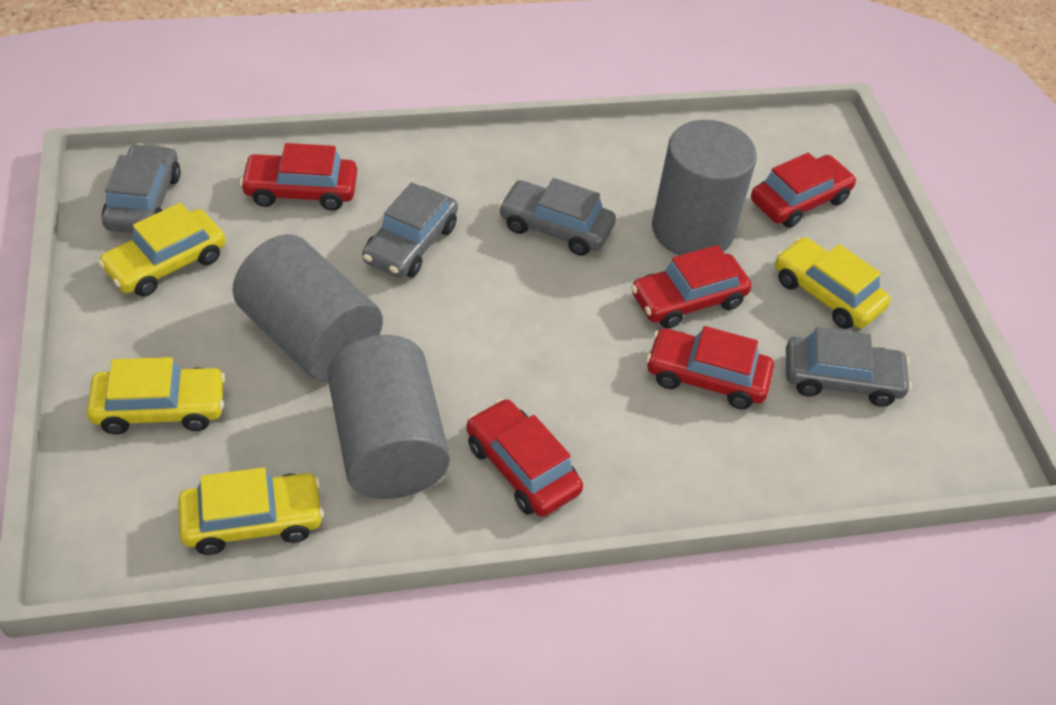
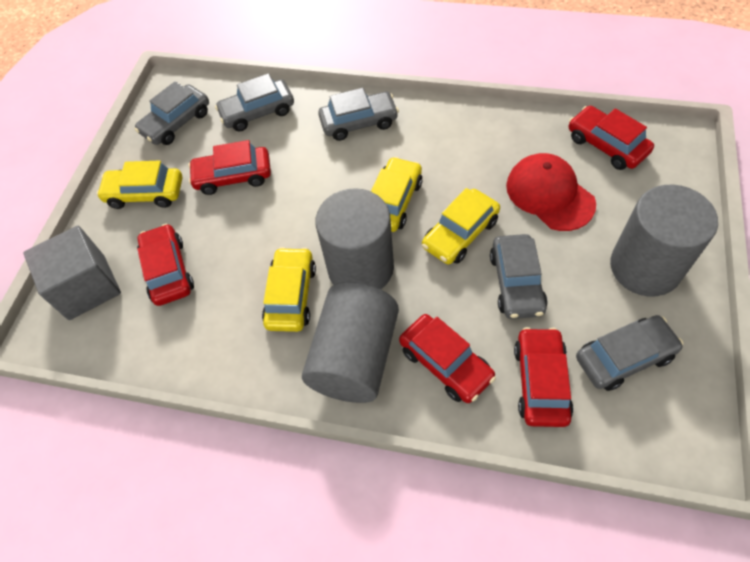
grey car: 4 -> 5
grey cube: 0 -> 1
red cap: 0 -> 1

